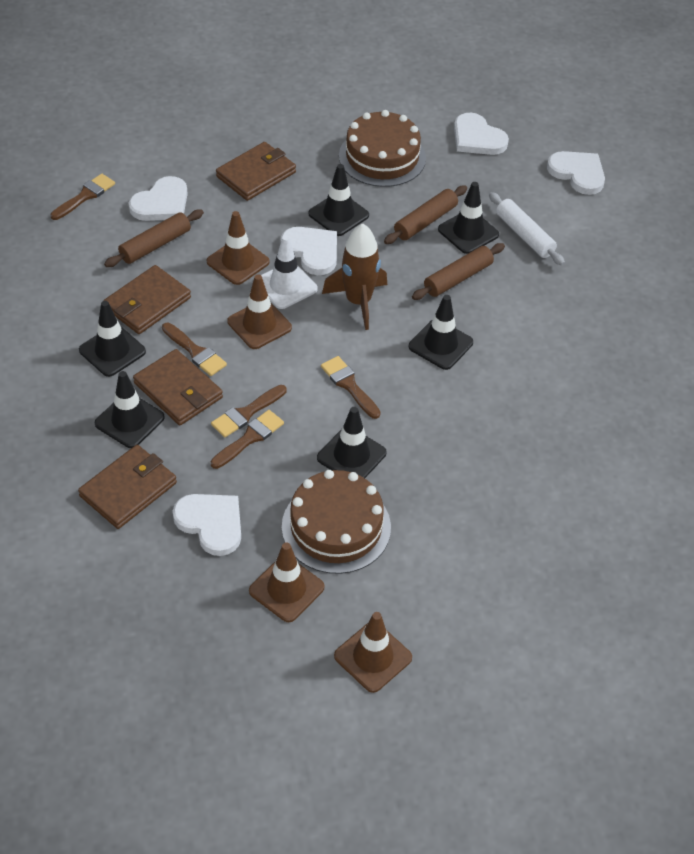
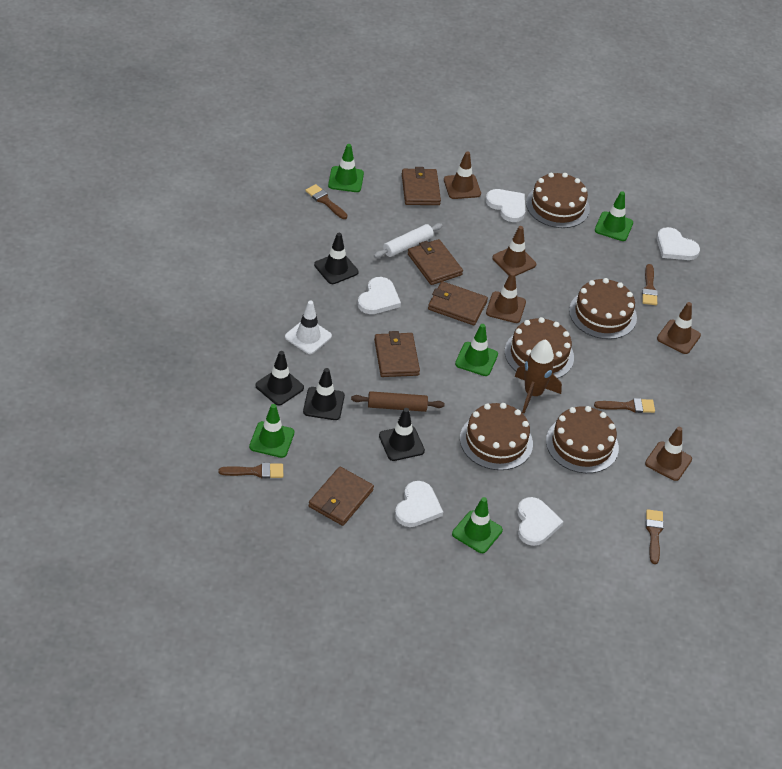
black traffic cone: 6 -> 4
brown cake: 2 -> 5
brown rolling pin: 3 -> 1
brown traffic cone: 4 -> 5
brown wallet: 4 -> 5
green traffic cone: 0 -> 5

